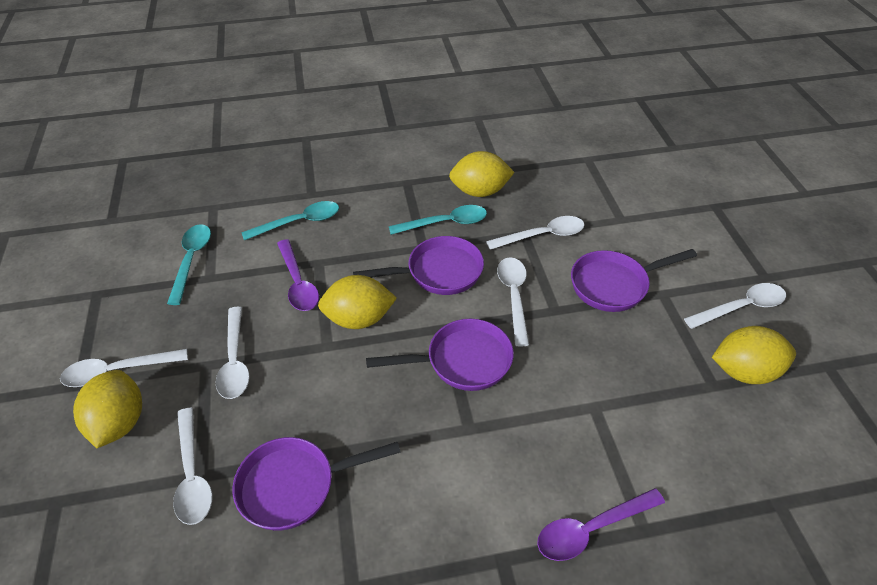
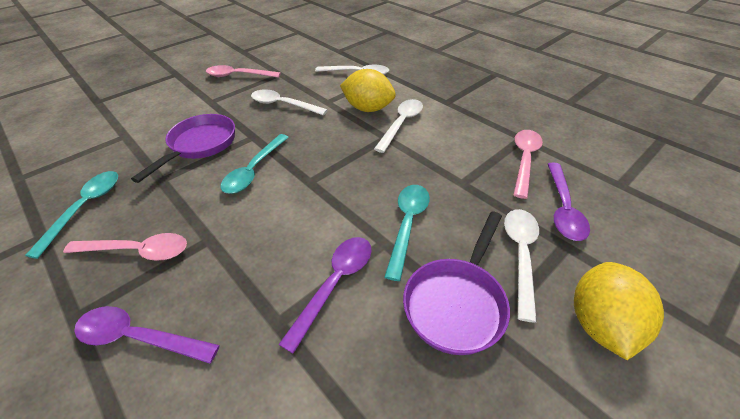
pink spoon: 0 -> 3
purple pan: 4 -> 2
purple spoon: 2 -> 3
white spoon: 6 -> 4
yellow lemon: 4 -> 2

